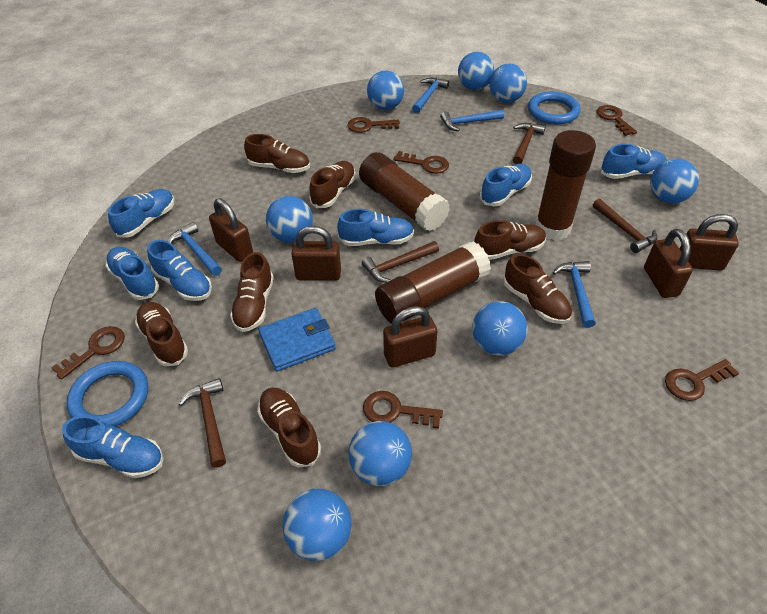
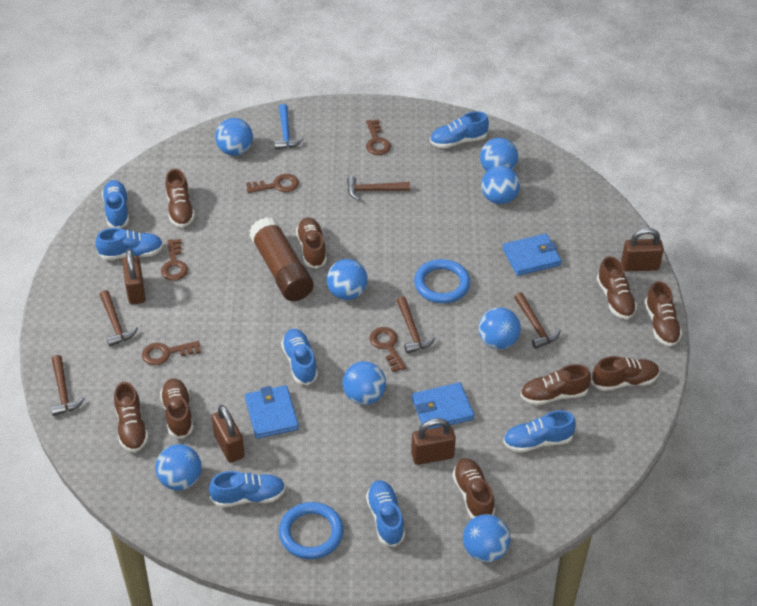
blue hammer: 4 -> 1
blue wallet: 1 -> 3
brown glue stick: 3 -> 1
brown hammer: 4 -> 5
brown key: 6 -> 5
brown padlock: 5 -> 4
brown shoe: 7 -> 9

